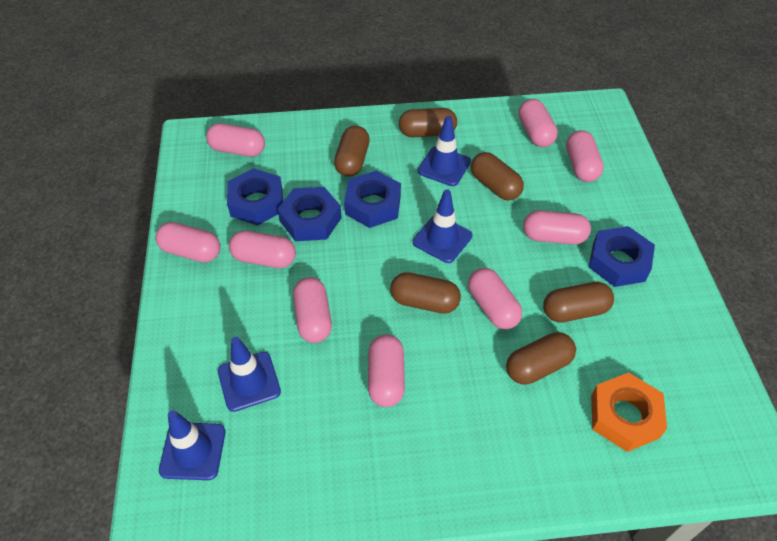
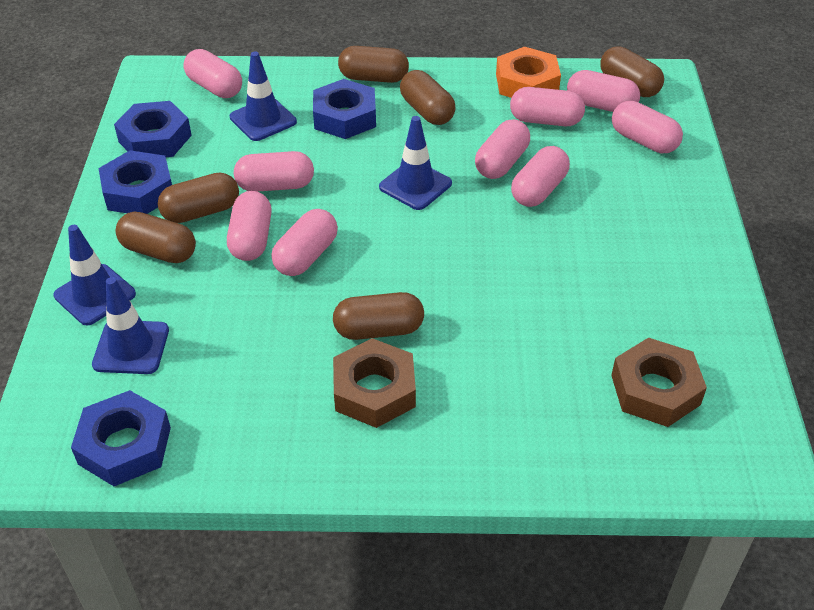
brown nut: 0 -> 2

